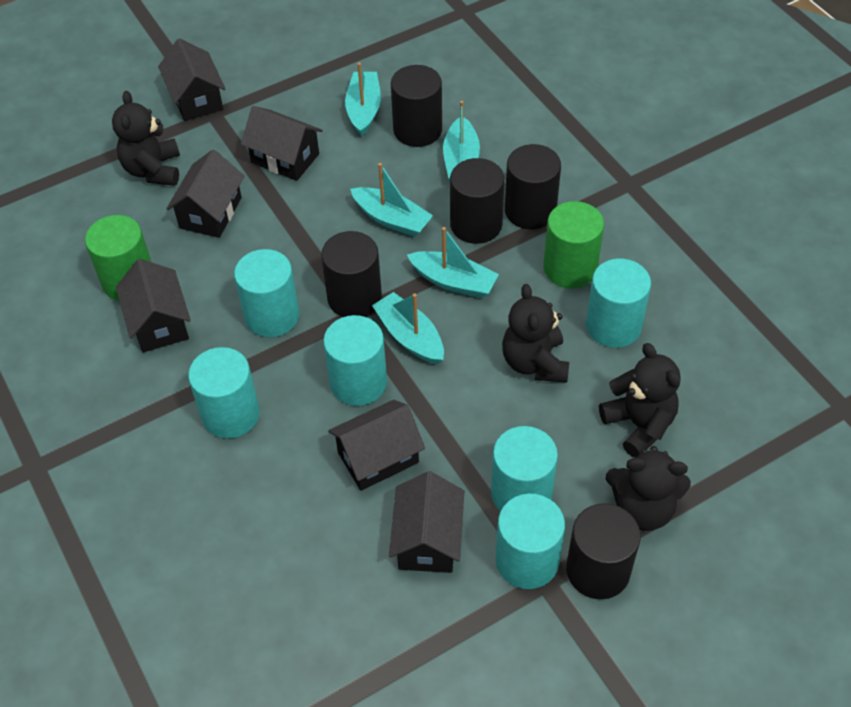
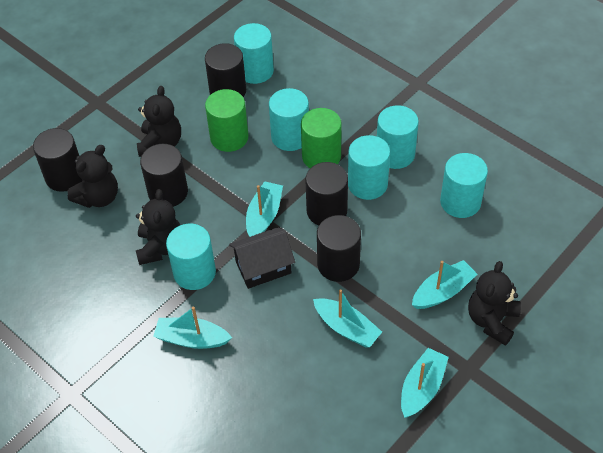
black house: 6 -> 1

